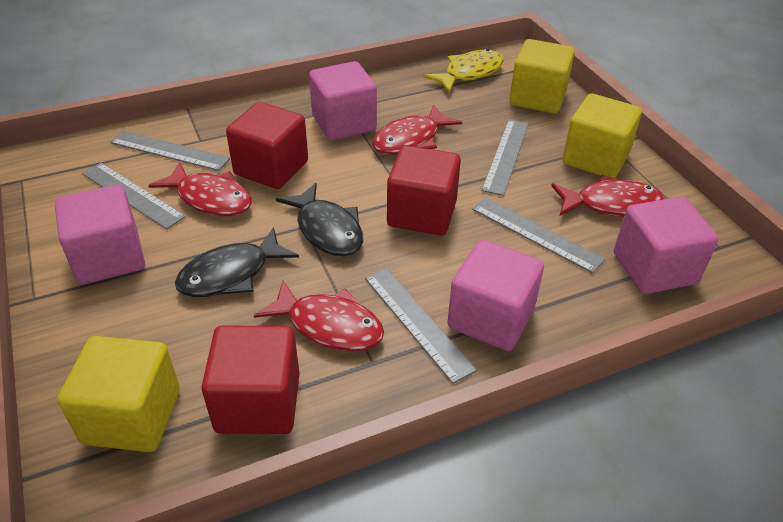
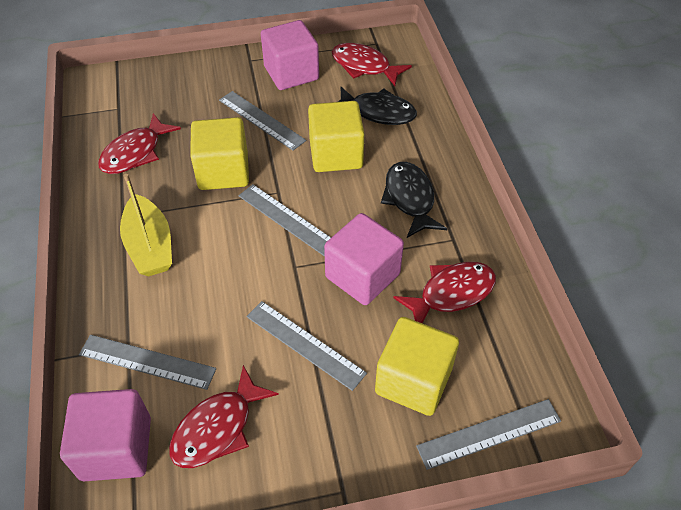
pink cube: 4 -> 3
red cube: 3 -> 0
yellow boat: 0 -> 1
yellow fish: 1 -> 0

